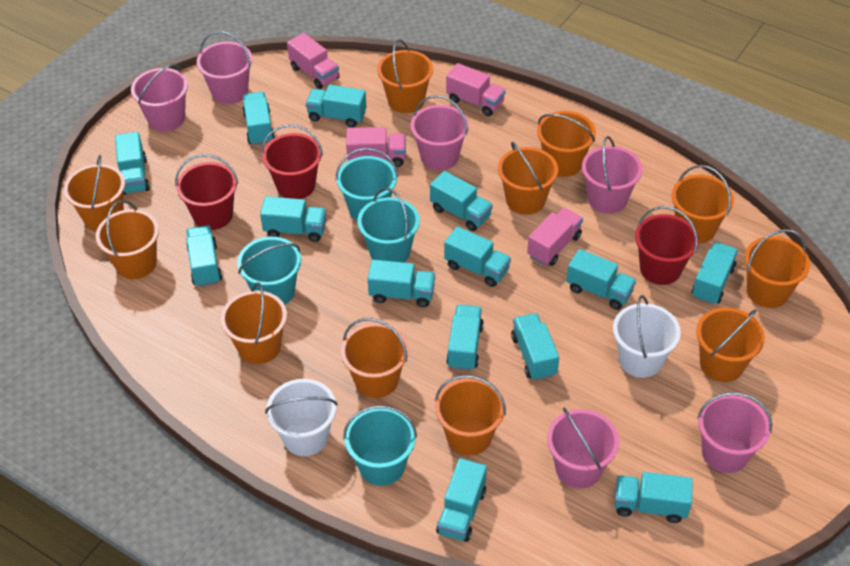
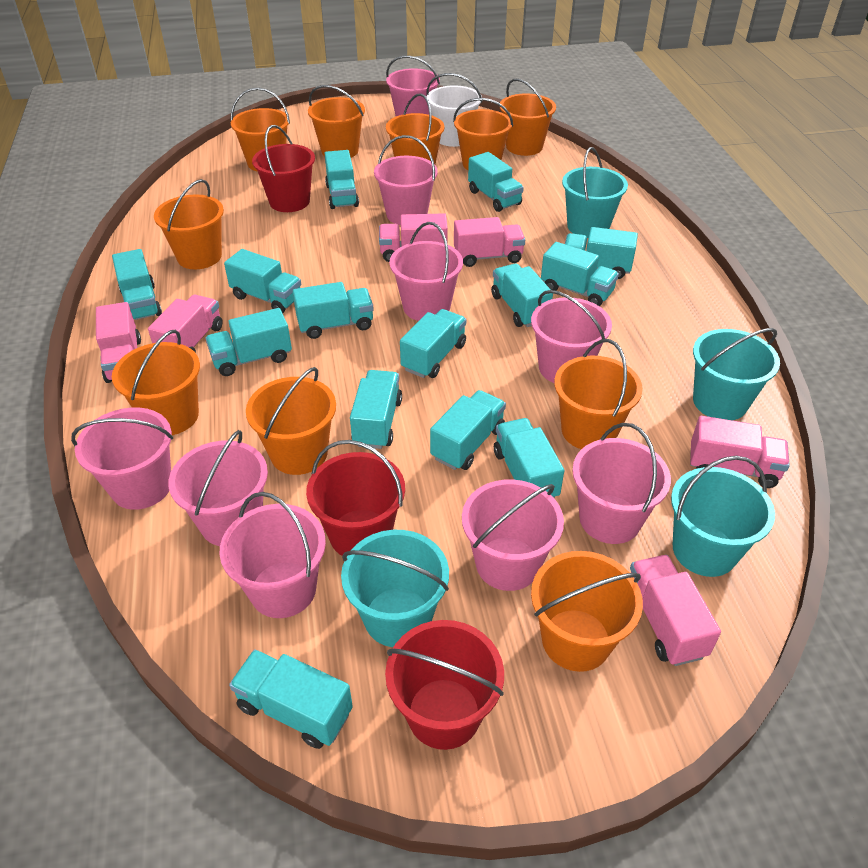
orange bucket: 11 -> 10
pink bucket: 6 -> 9
pink truck: 4 -> 6
white bucket: 2 -> 1

